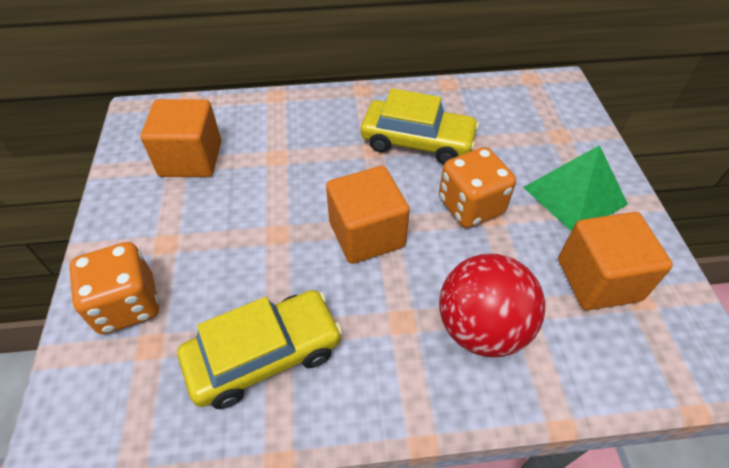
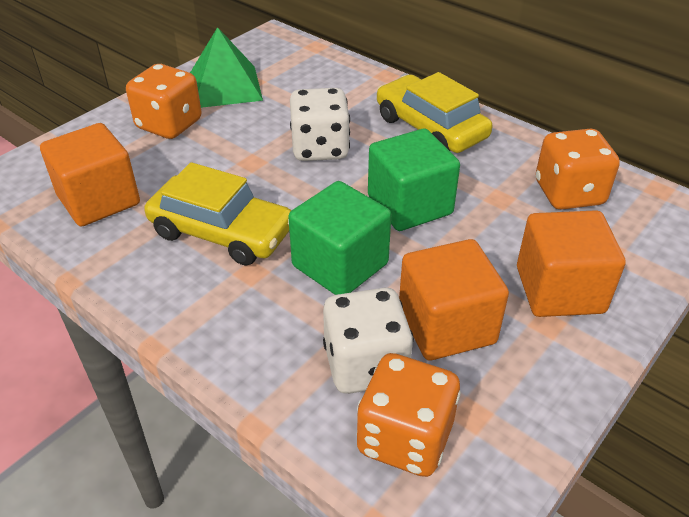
green cube: 0 -> 2
orange dice: 2 -> 3
red ball: 1 -> 0
white dice: 0 -> 2

